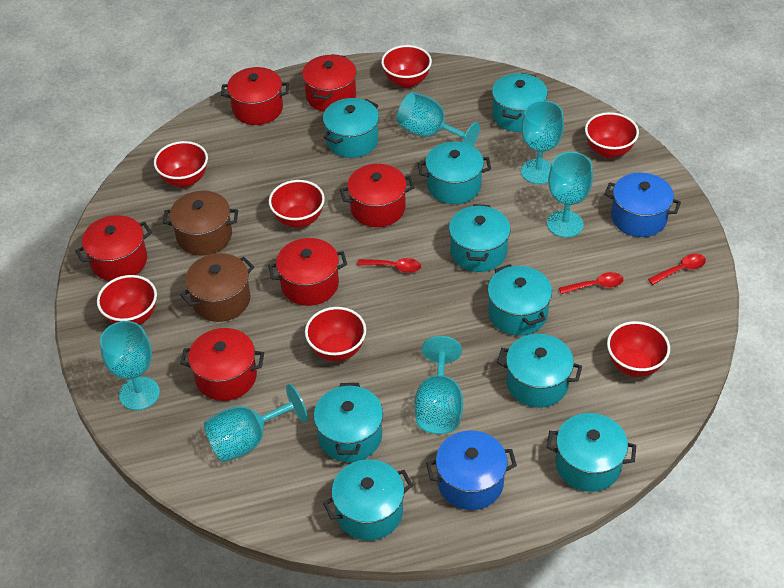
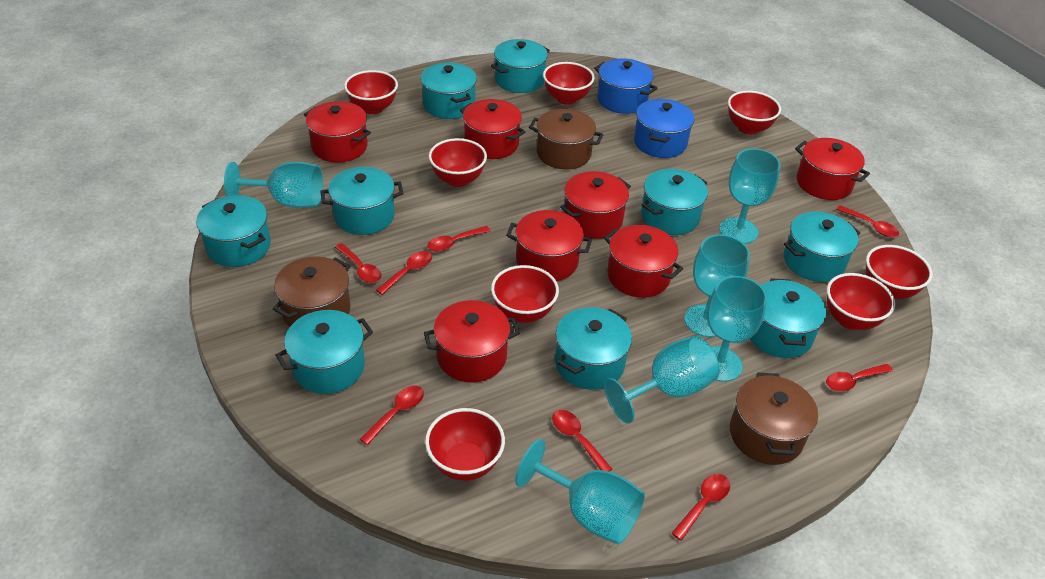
brown pot: 2 -> 3
red bowl: 7 -> 8
red pot: 6 -> 7
red spoon: 3 -> 8

